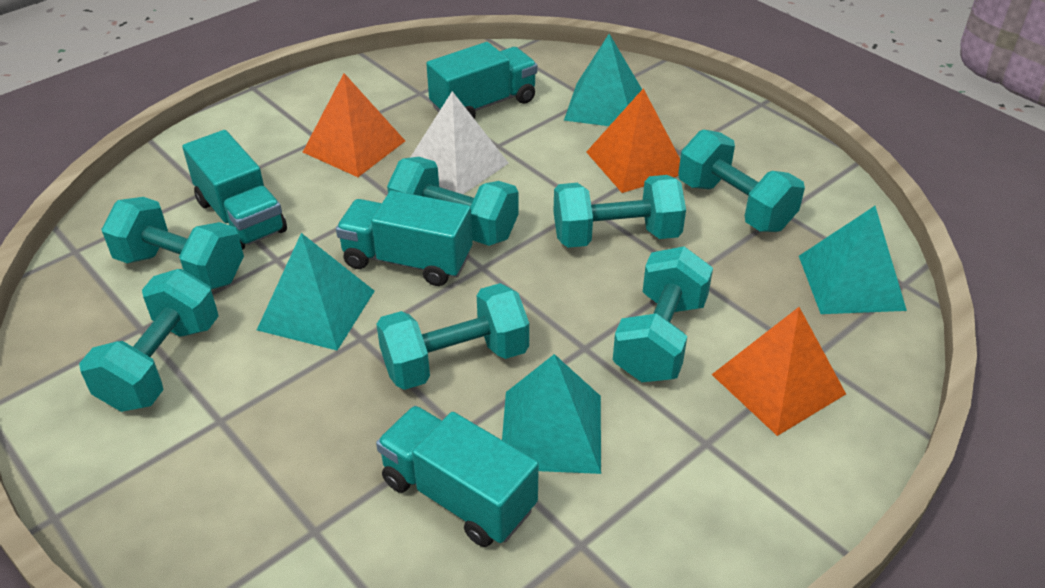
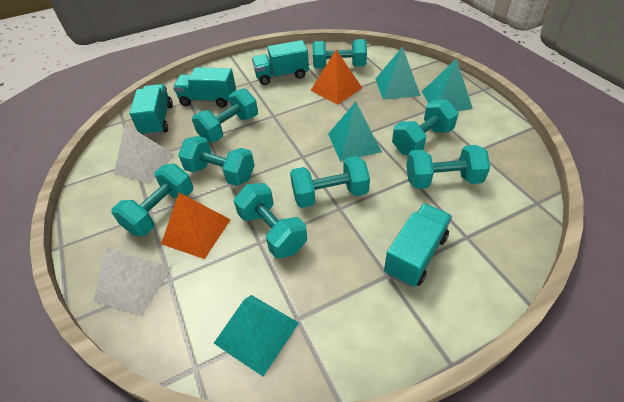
orange pyramid: 3 -> 2
turquoise dumbbell: 7 -> 8
white pyramid: 1 -> 2

